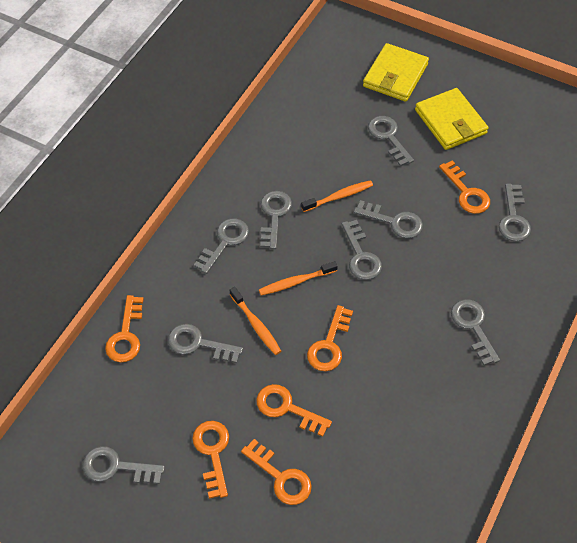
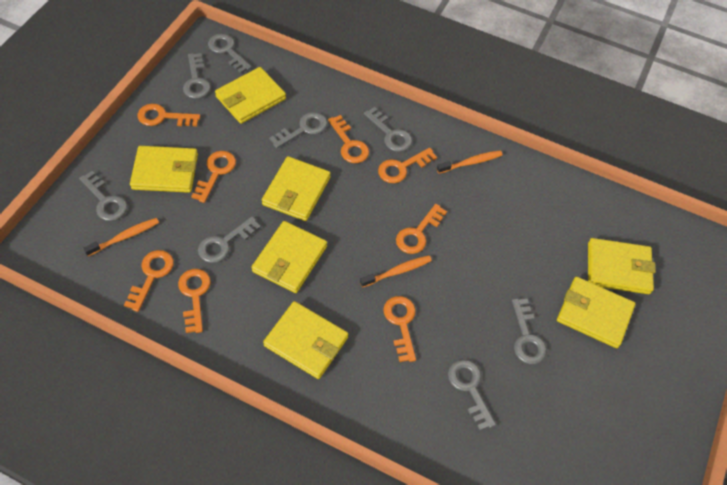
grey key: 9 -> 8
orange key: 6 -> 8
yellow wallet: 2 -> 7

